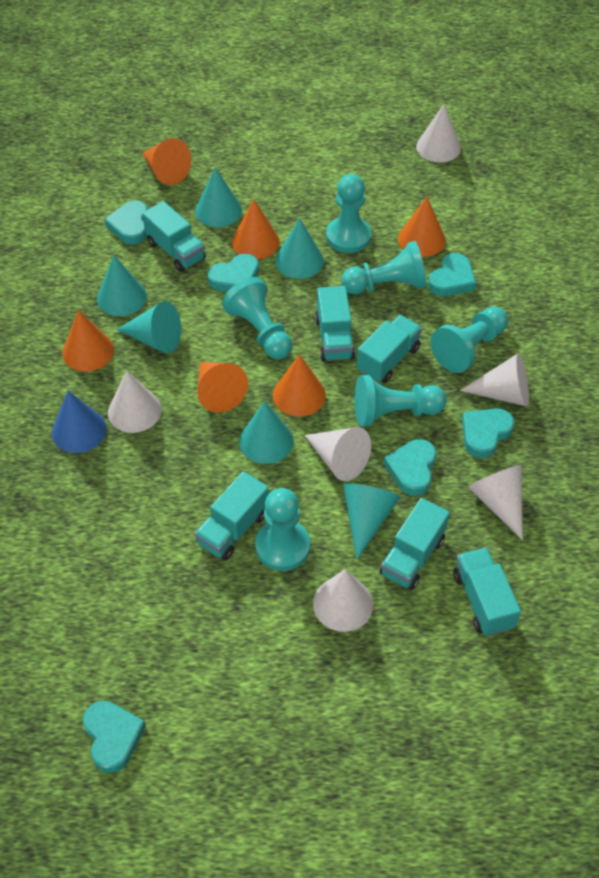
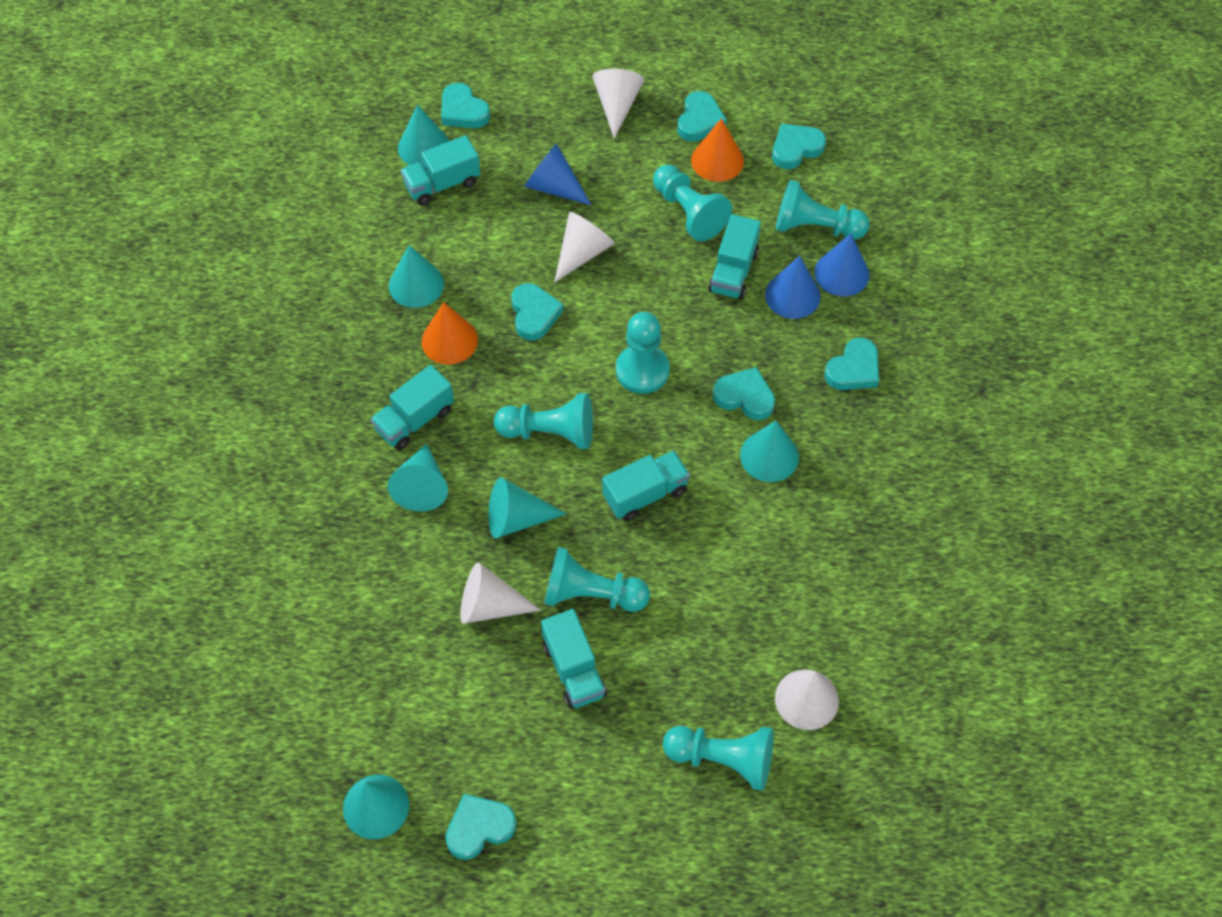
blue cone: 1 -> 3
orange cone: 6 -> 2
turquoise heart: 6 -> 7
turquoise truck: 6 -> 5
white cone: 6 -> 4

